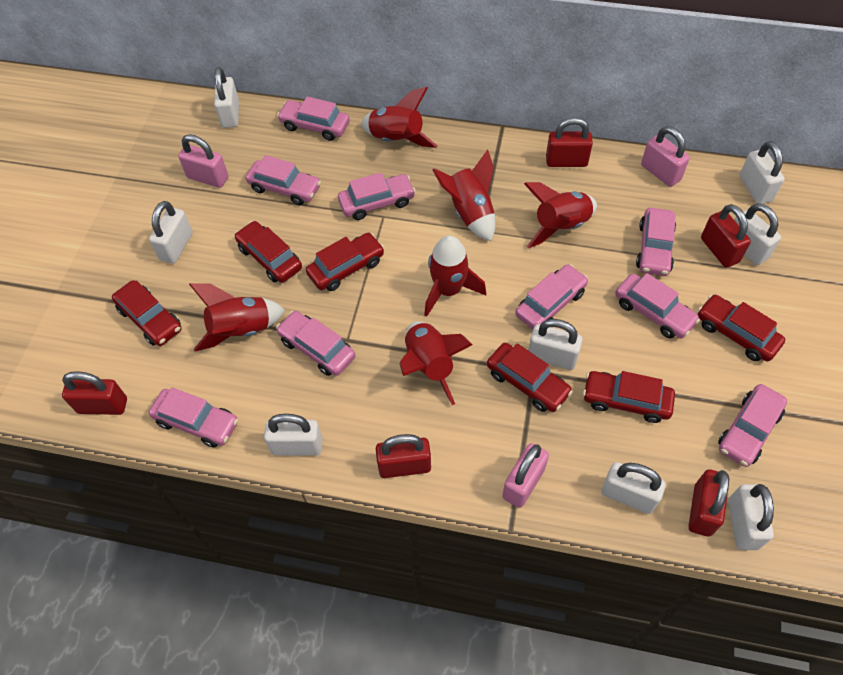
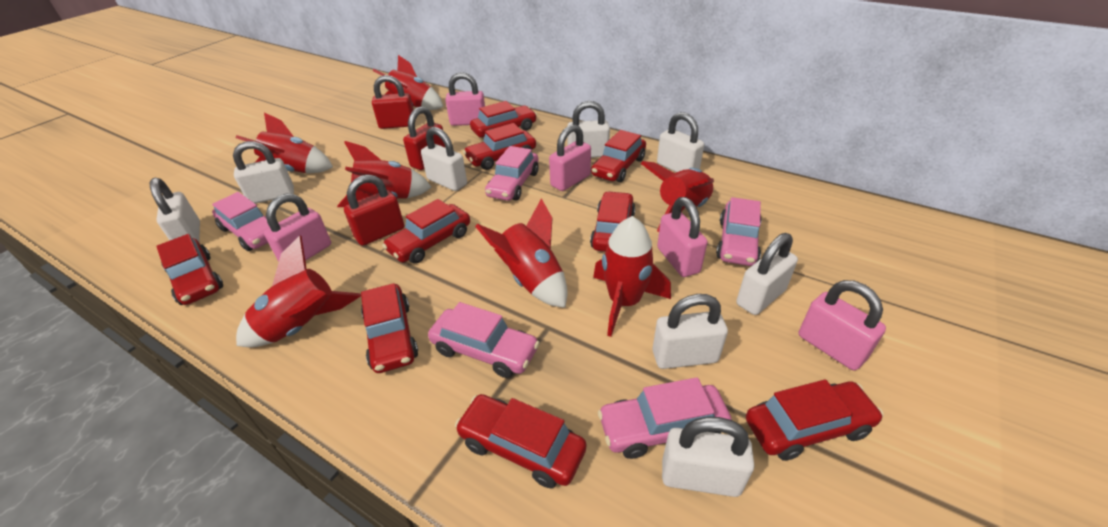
pink car: 9 -> 5
pink padlock: 3 -> 5
red car: 6 -> 9
red padlock: 5 -> 3
red rocket: 6 -> 7

